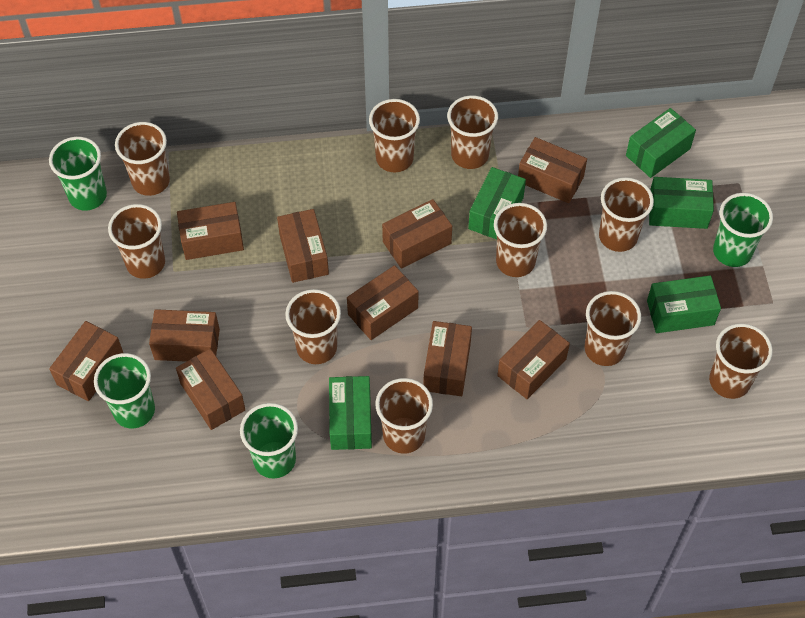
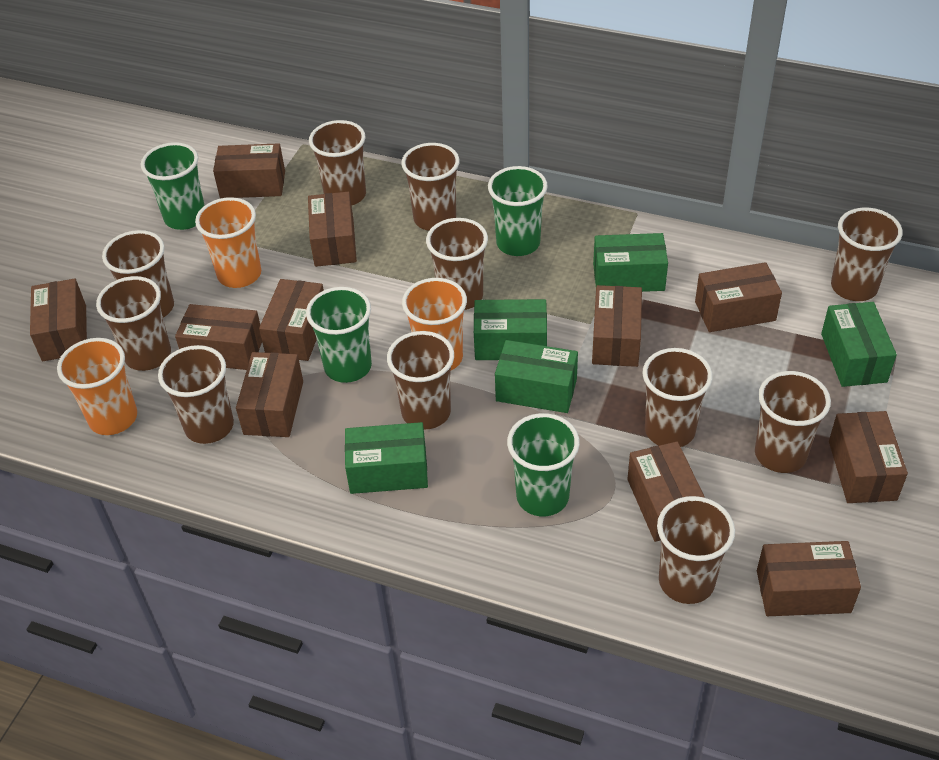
brown box: 10 -> 11
brown cup: 10 -> 11
orange cup: 0 -> 3

